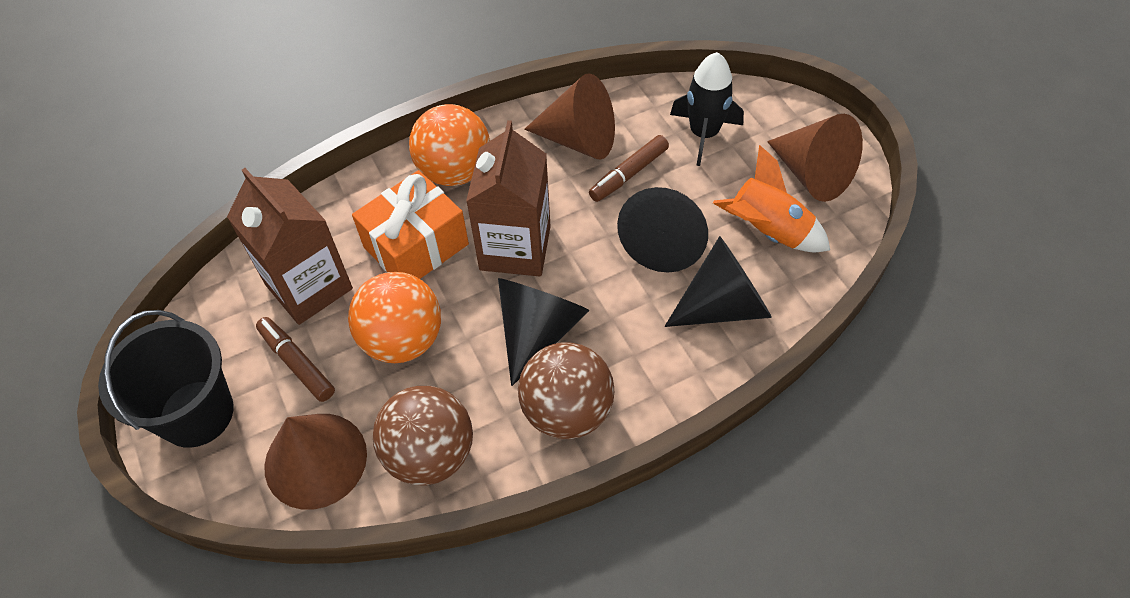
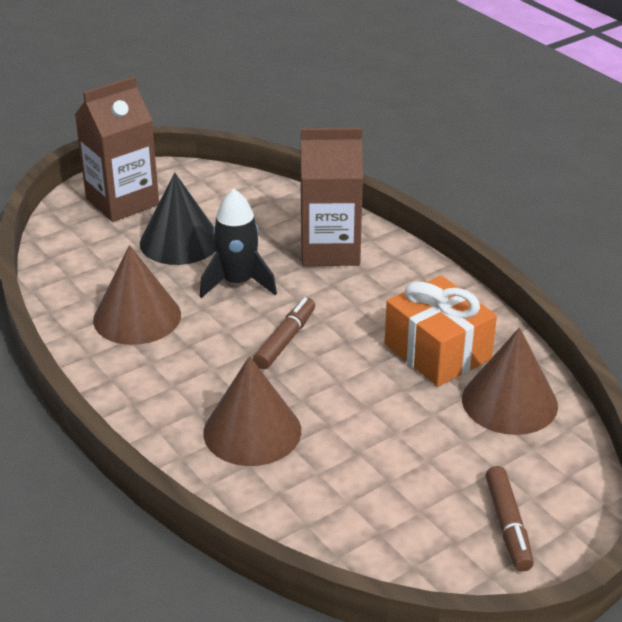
black bucket: 1 -> 0
black cone: 3 -> 1
brown ball: 2 -> 0
orange ball: 2 -> 0
orange rocket: 1 -> 0

